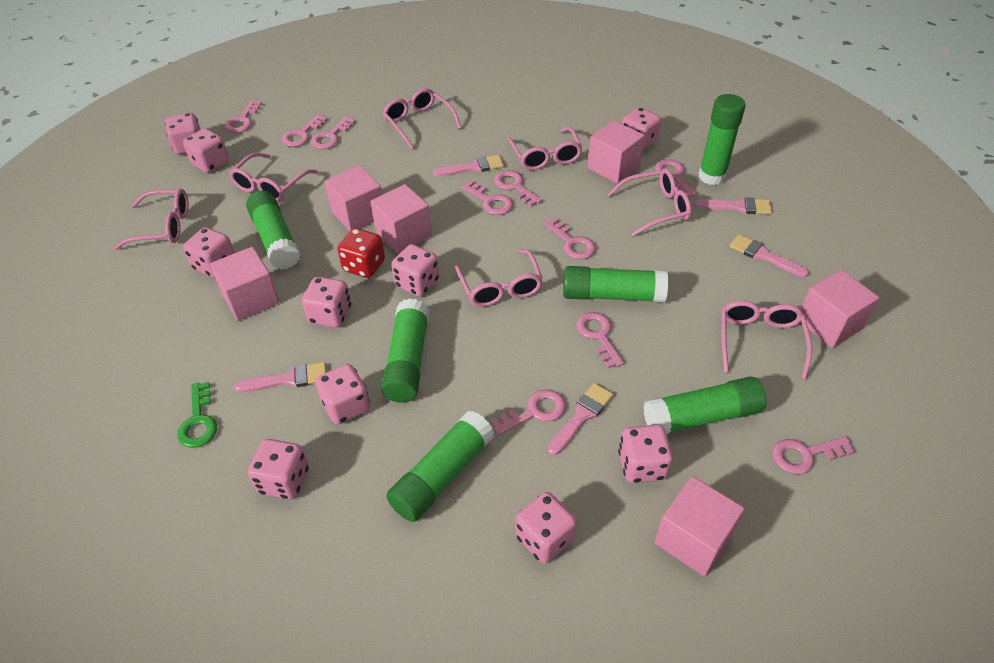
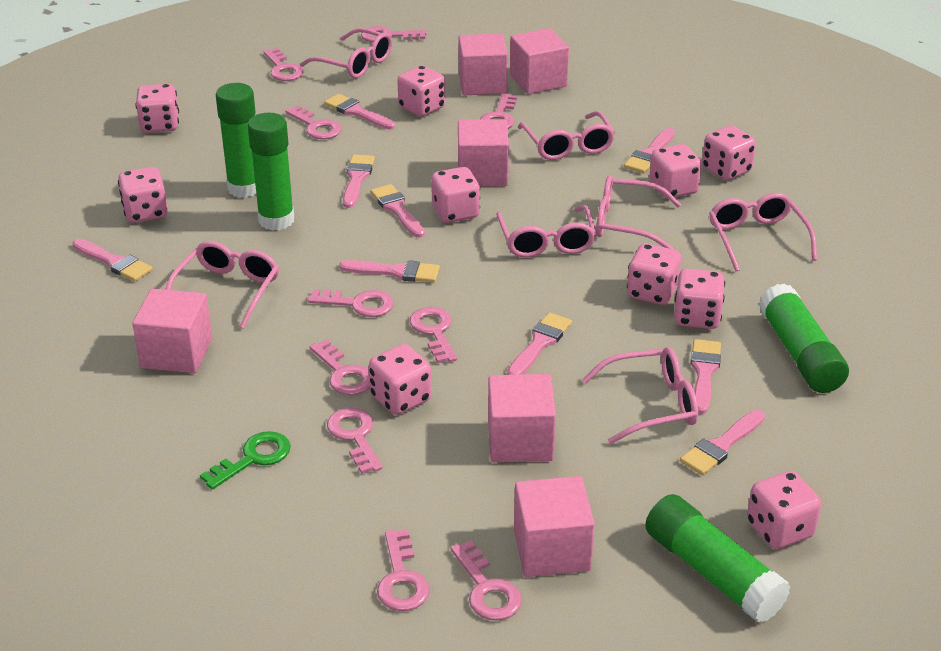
green glue stick: 6 -> 4
pink brush: 5 -> 9
red dice: 1 -> 0

